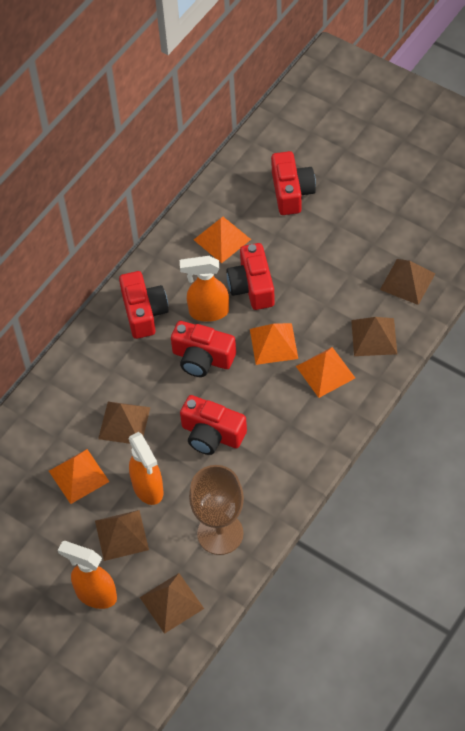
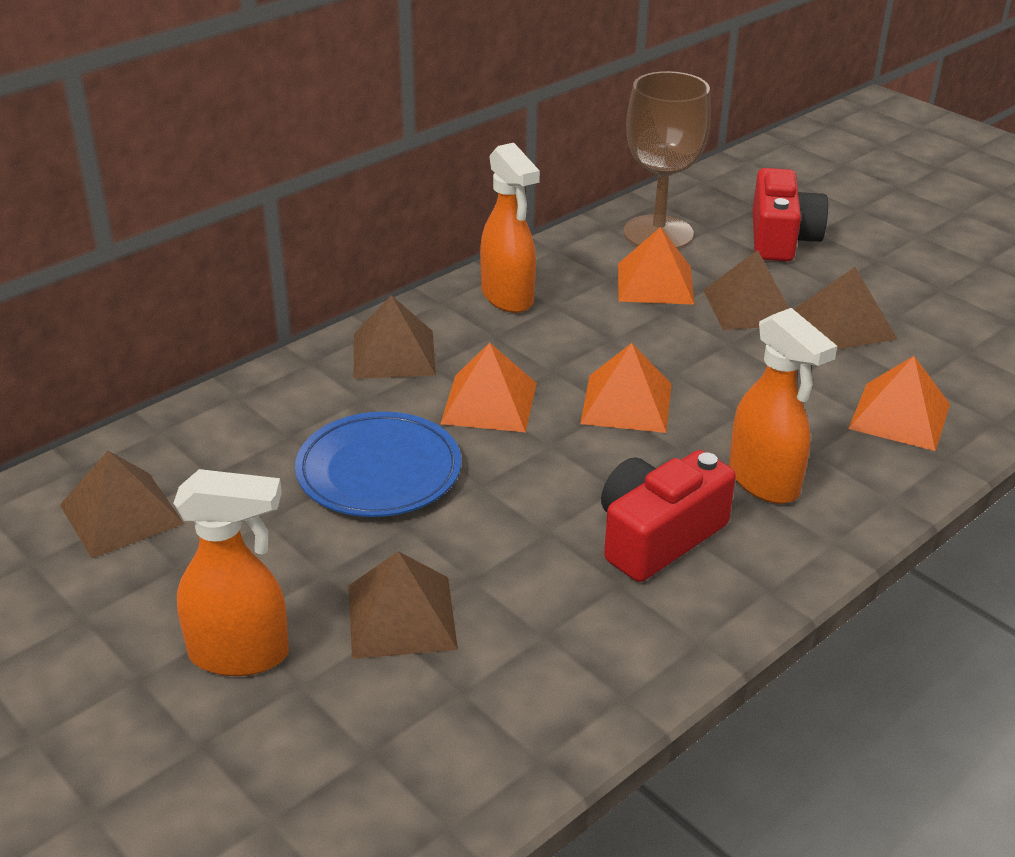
blue plate: 0 -> 1
red camera: 5 -> 2

